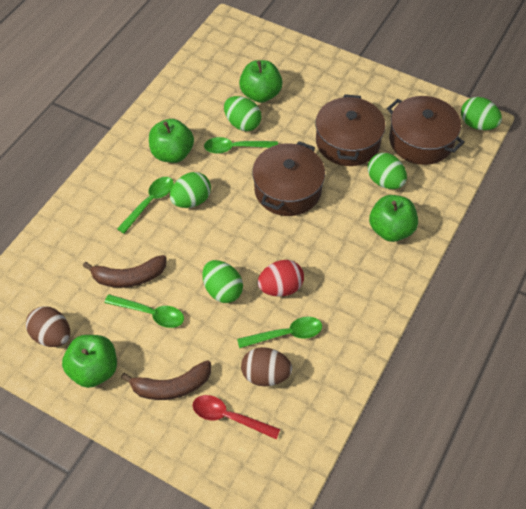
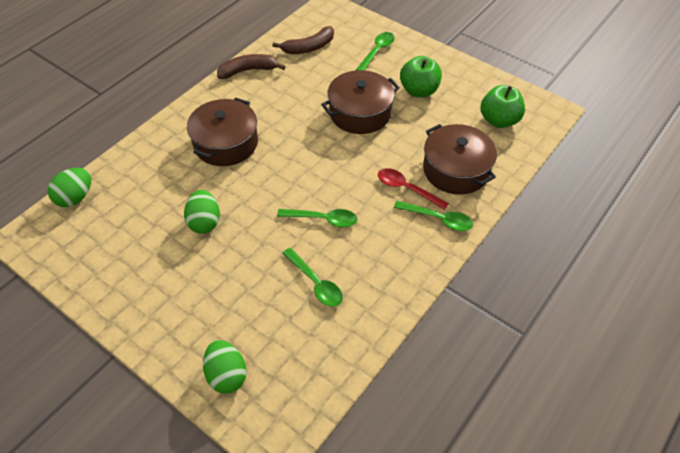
brown egg: 2 -> 0
green apple: 4 -> 2
green egg: 5 -> 3
red egg: 1 -> 0

